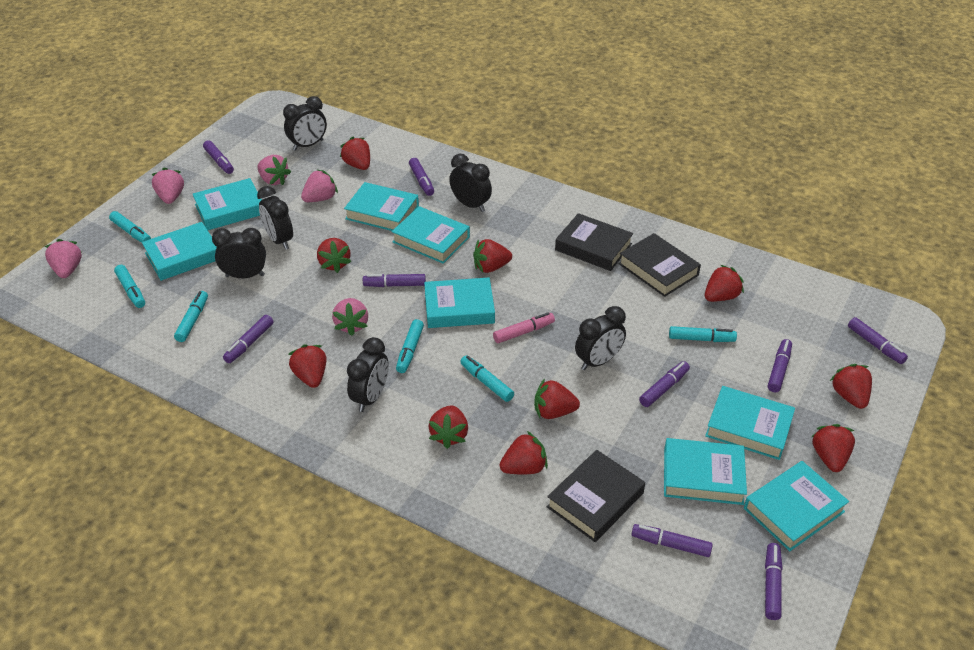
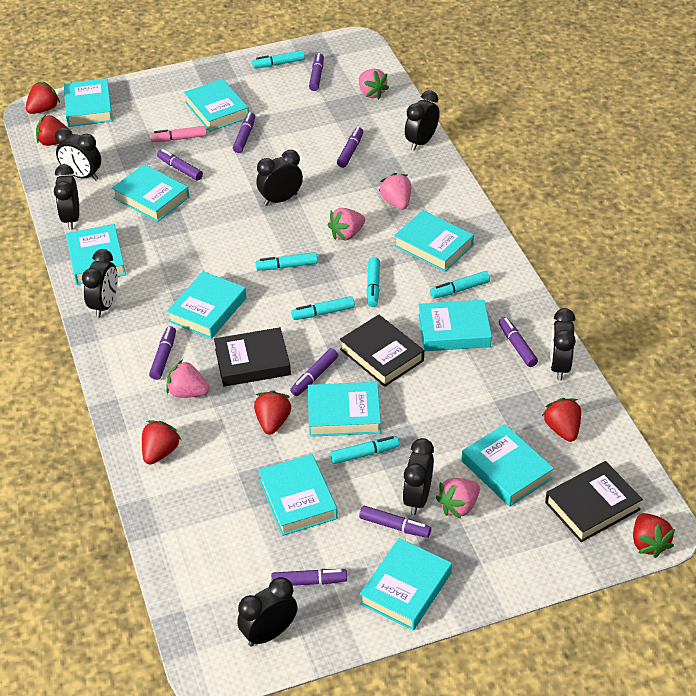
black clock: 6 -> 8
red strawberry: 10 -> 6
turquoise book: 8 -> 11

